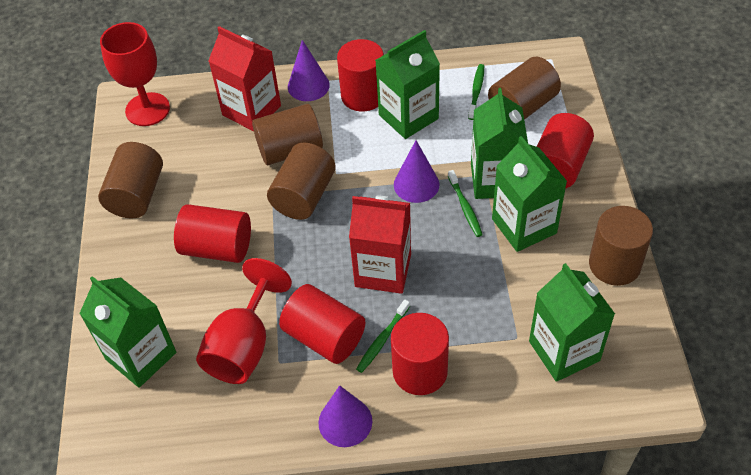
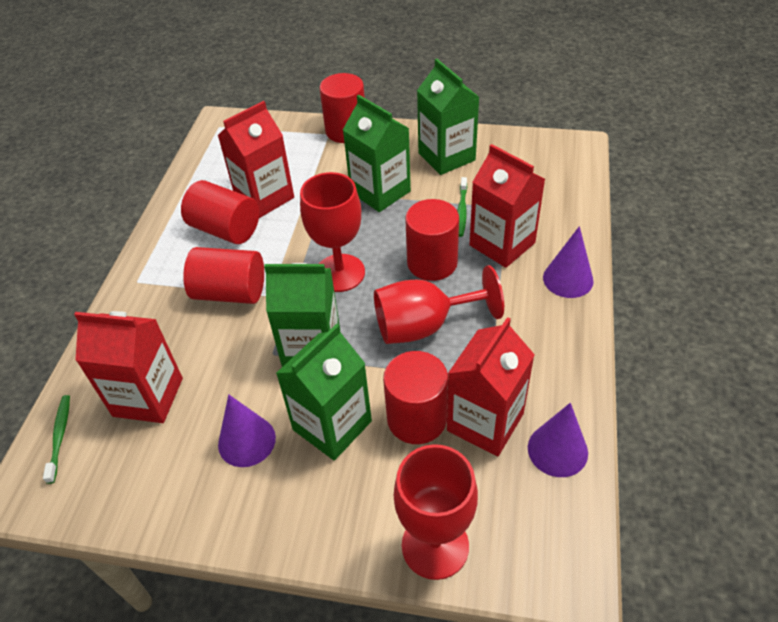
brown cylinder: 5 -> 0
green carton: 5 -> 4
green toothbrush: 3 -> 2
red carton: 2 -> 4
red goblet: 2 -> 3

